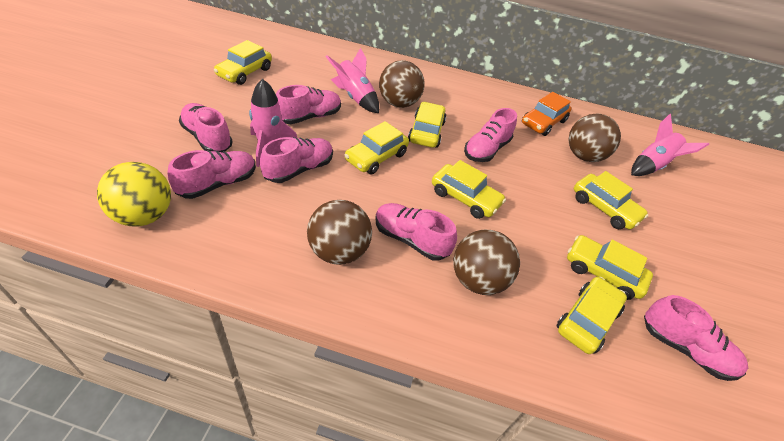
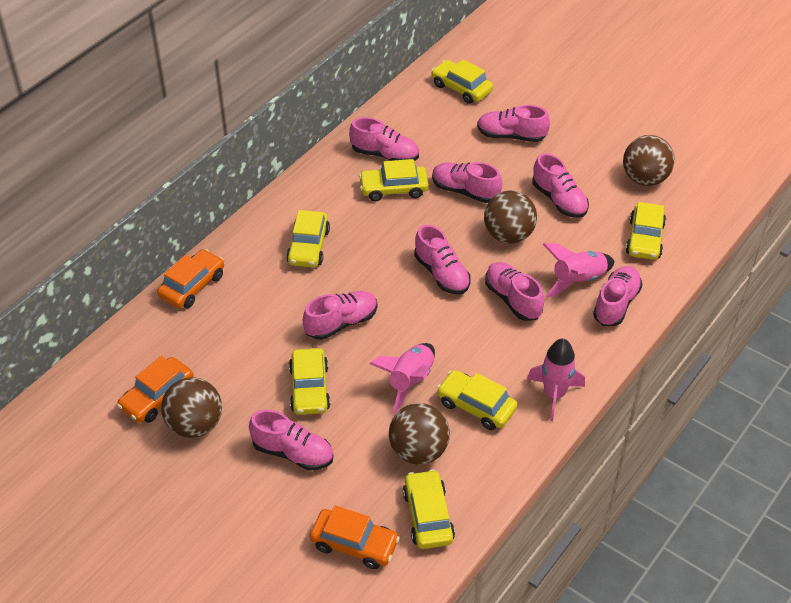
orange car: 1 -> 3
pink shoe: 7 -> 9
yellow ball: 1 -> 0

